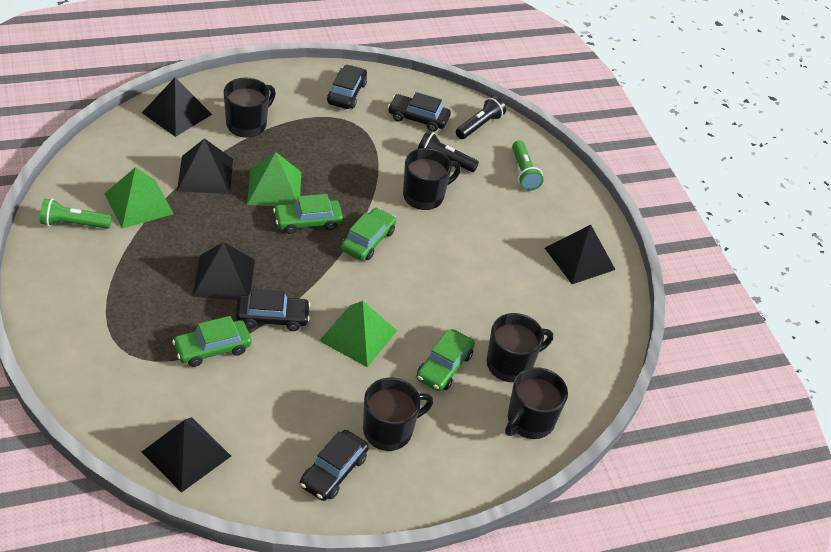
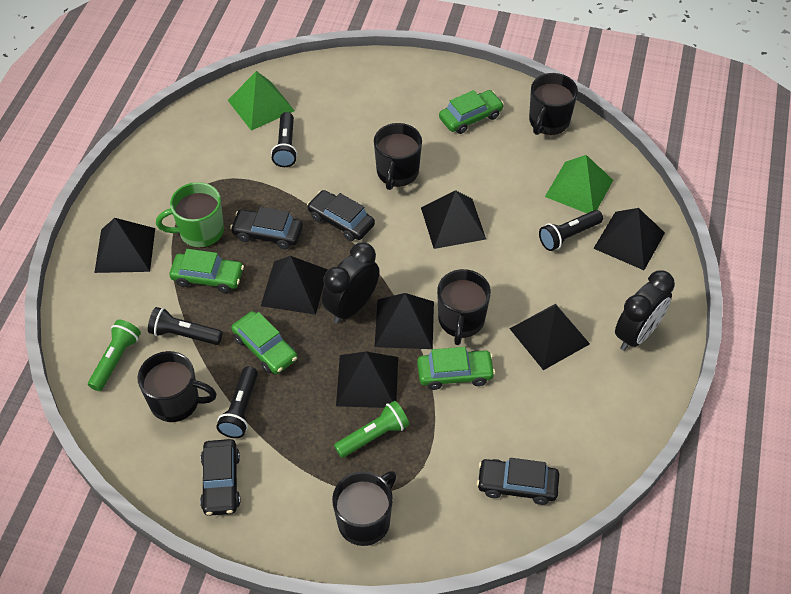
black clock: 0 -> 2
black flashlight: 2 -> 4
black pyramid: 5 -> 7
green mug: 0 -> 1
green pyramid: 3 -> 2

